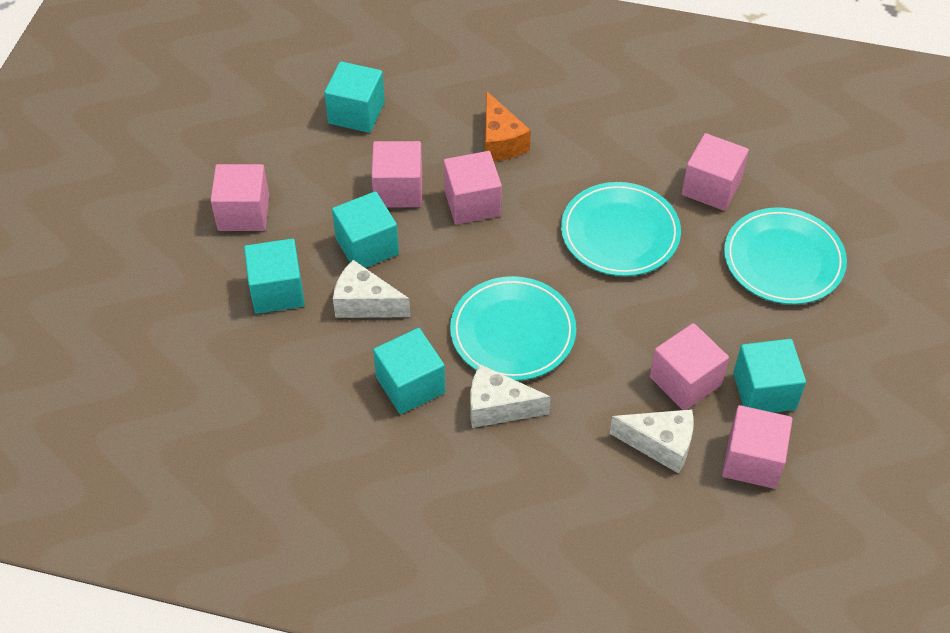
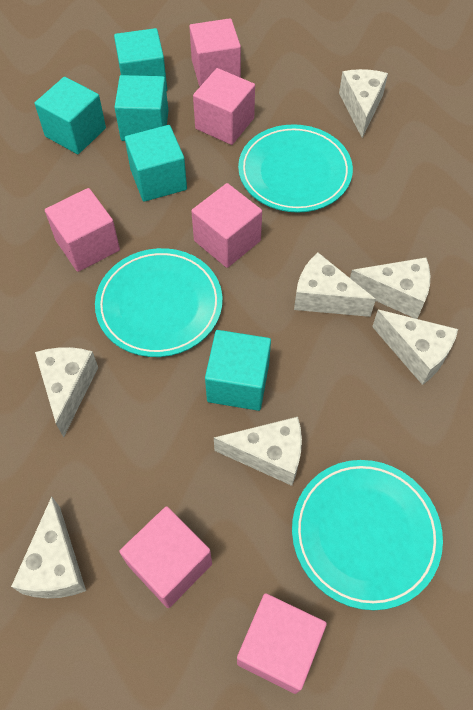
orange cheese: 1 -> 0
white cheese: 3 -> 7

